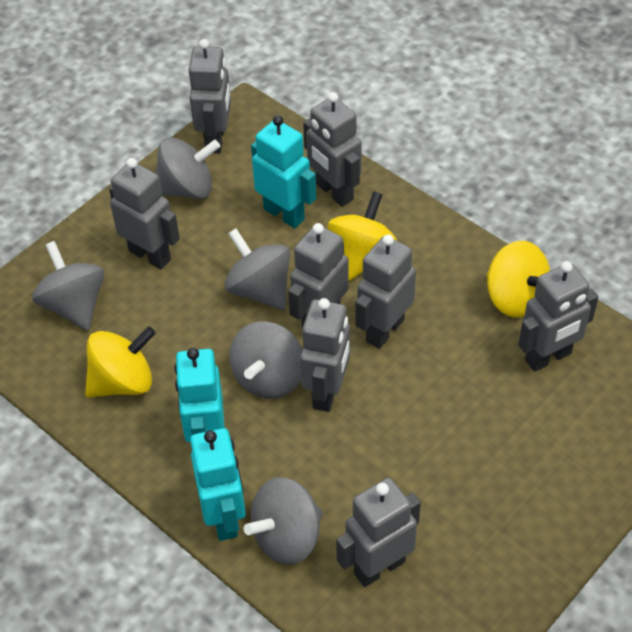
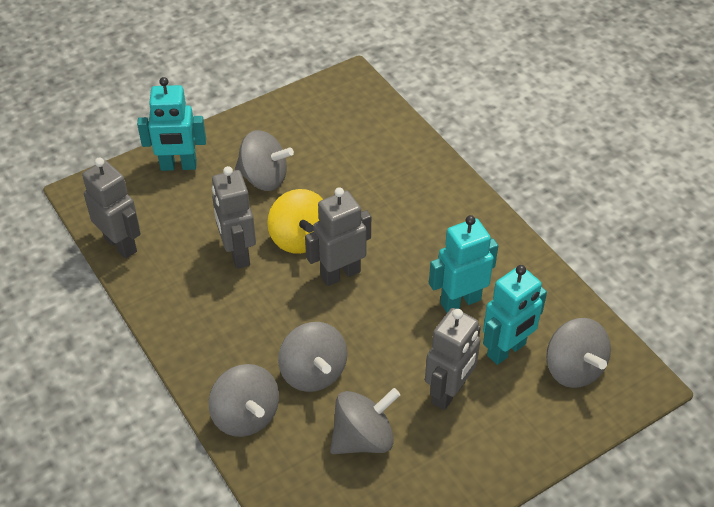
grey robot: 8 -> 4
yellow spinning top: 3 -> 1

